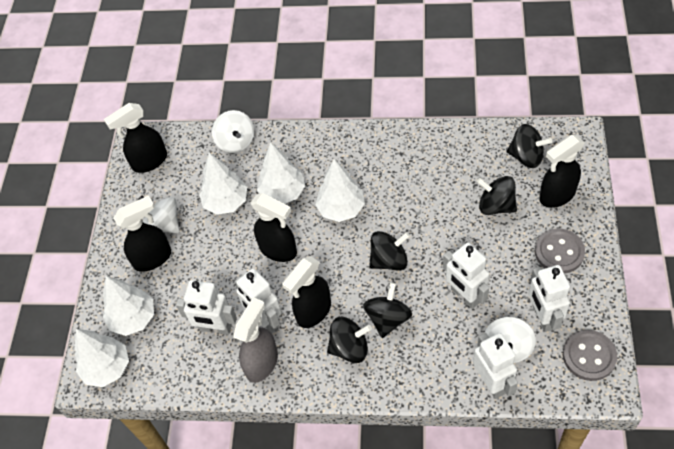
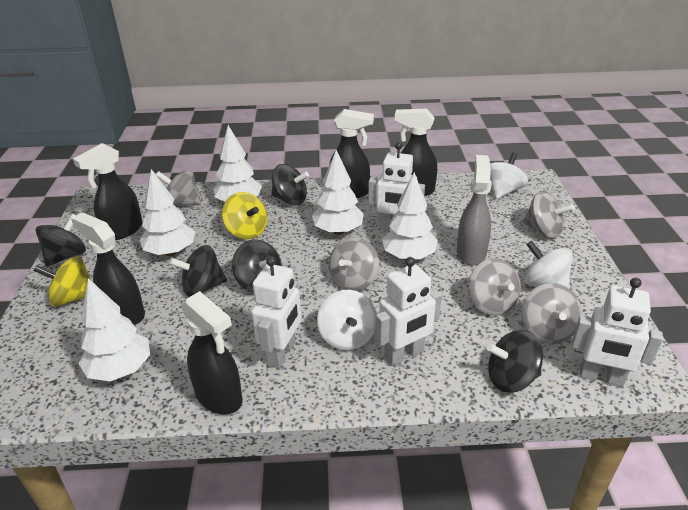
grey button: 2 -> 0
grey spinning top: 0 -> 5
white robot: 5 -> 4
yellow spinning top: 0 -> 2

